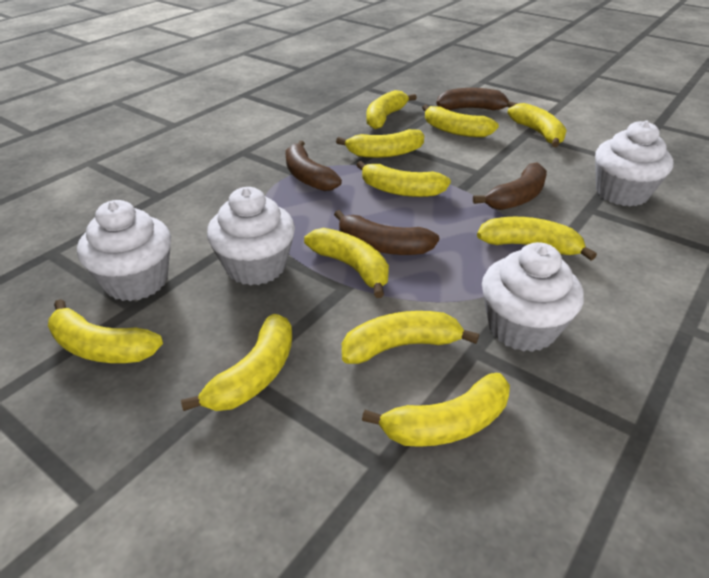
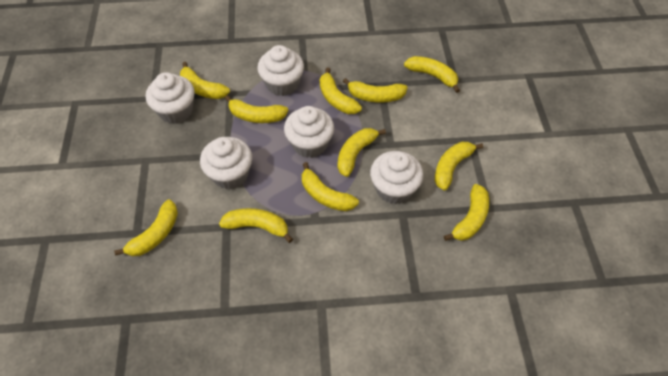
brown banana: 4 -> 0
white cupcake: 4 -> 5

